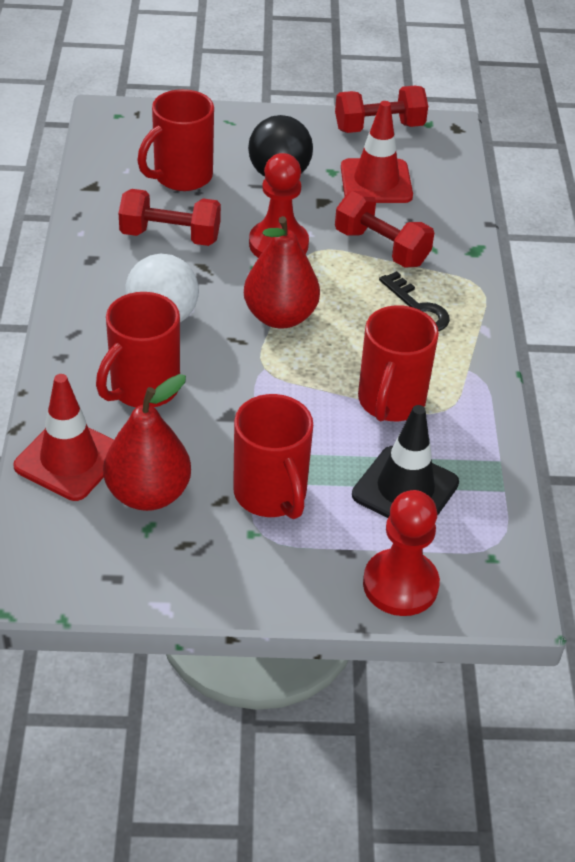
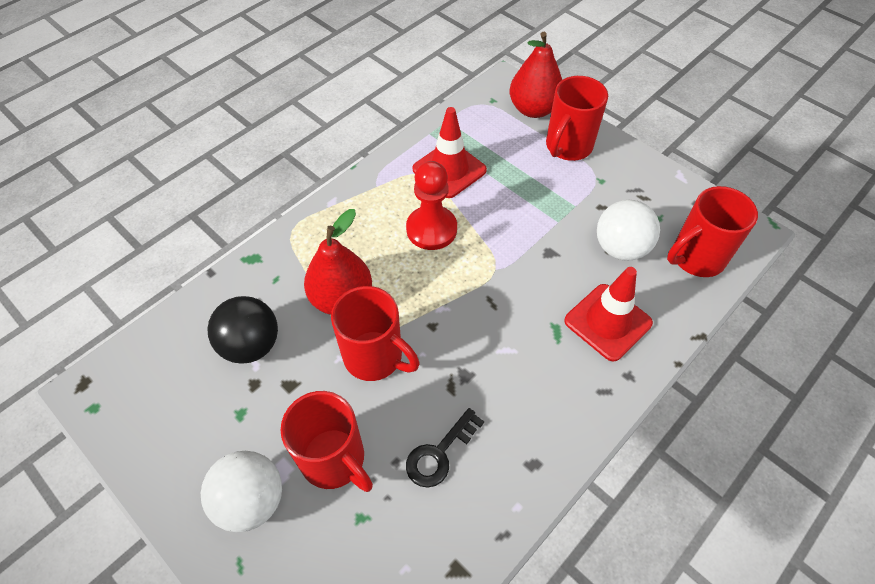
black traffic cone: 1 -> 0
red dumbbell: 3 -> 0
red pawn: 2 -> 1
white ball: 1 -> 2

